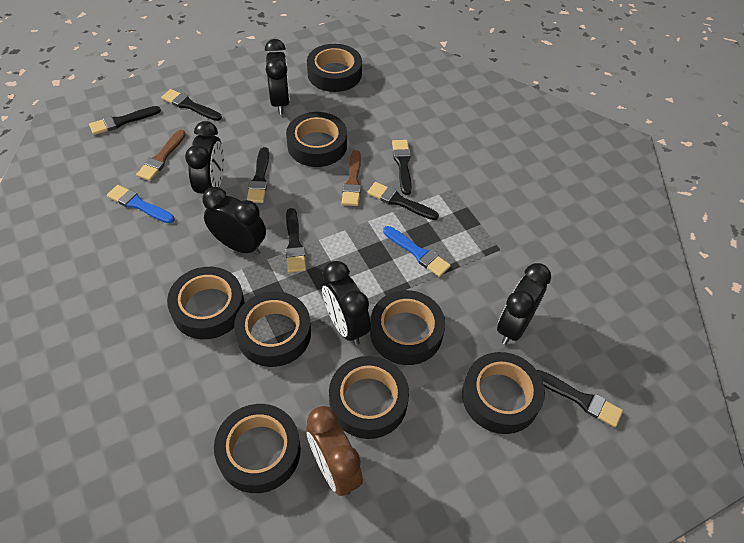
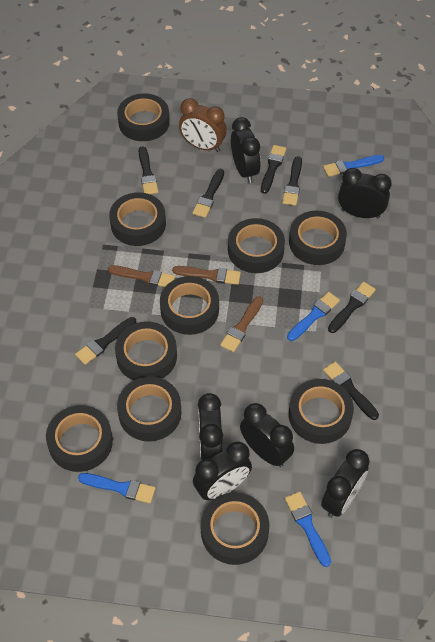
black clock: 5 -> 6
black tape: 8 -> 10
blue brush: 2 -> 4
brown brush: 2 -> 3

